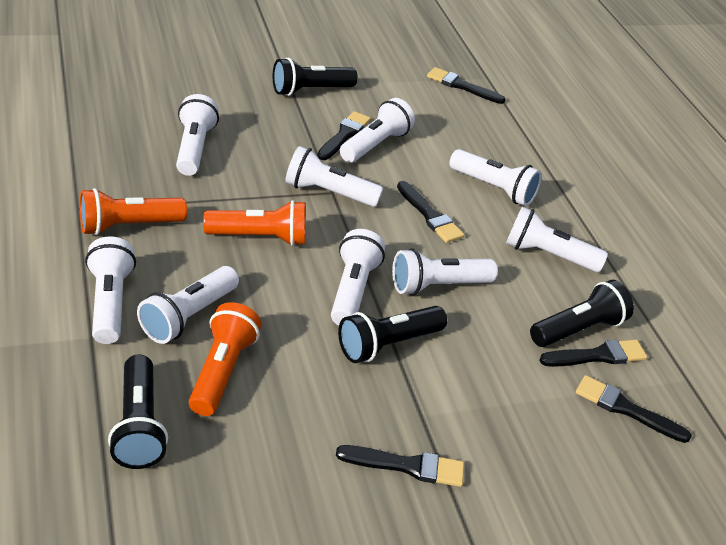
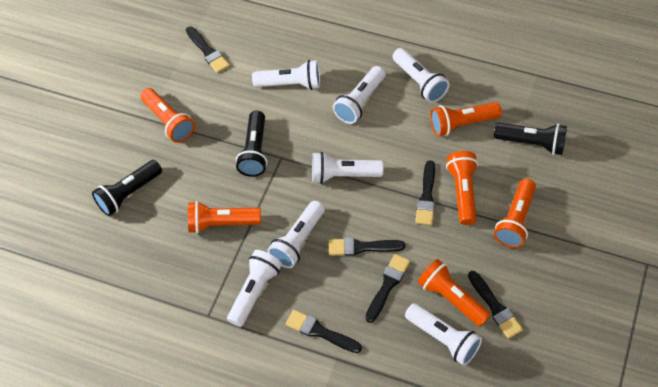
black flashlight: 4 -> 3
orange flashlight: 3 -> 6
white flashlight: 9 -> 7

